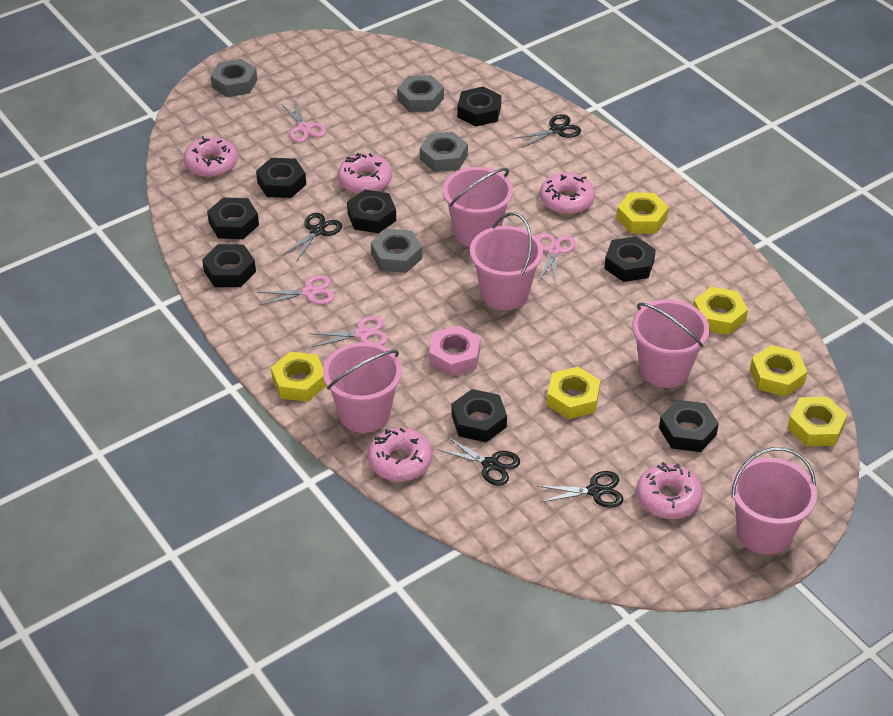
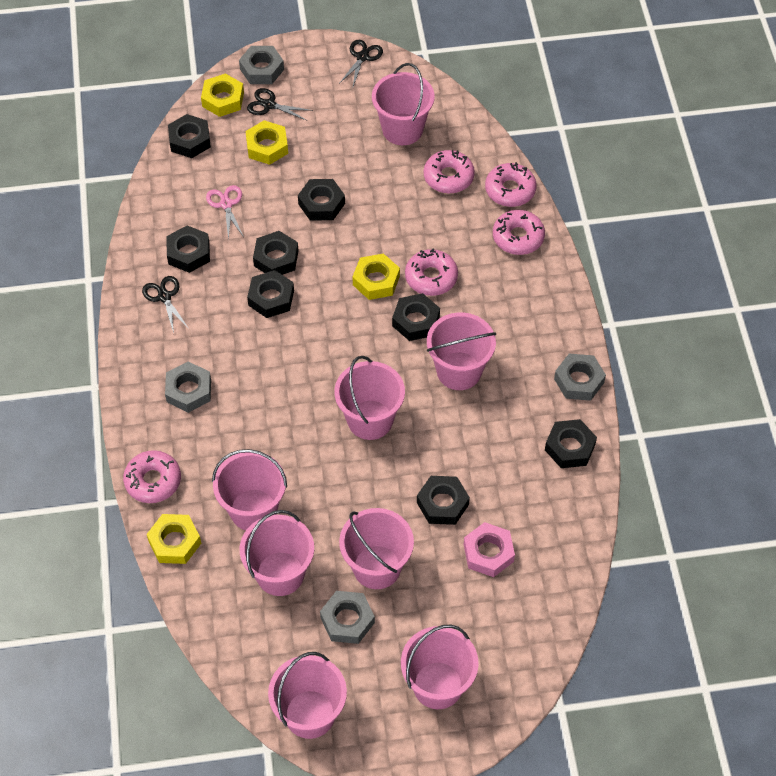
black scissors: 4 -> 3
pink bucket: 5 -> 8
pink scissors: 4 -> 1
yellow nut: 6 -> 4

